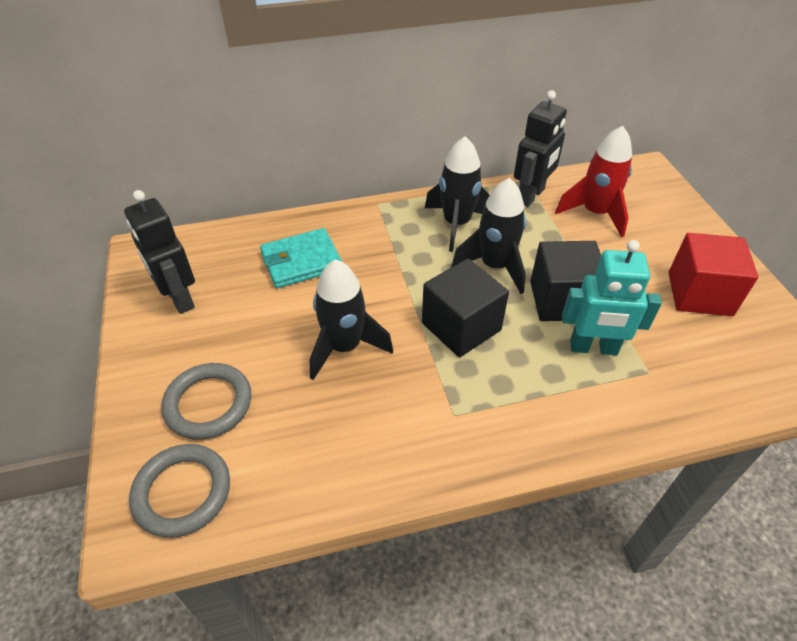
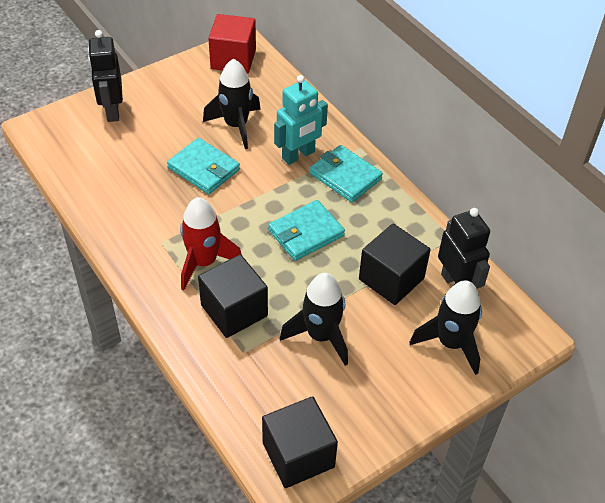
black cube: 2 -> 3
grey ring: 2 -> 0
turquoise wallet: 1 -> 3

